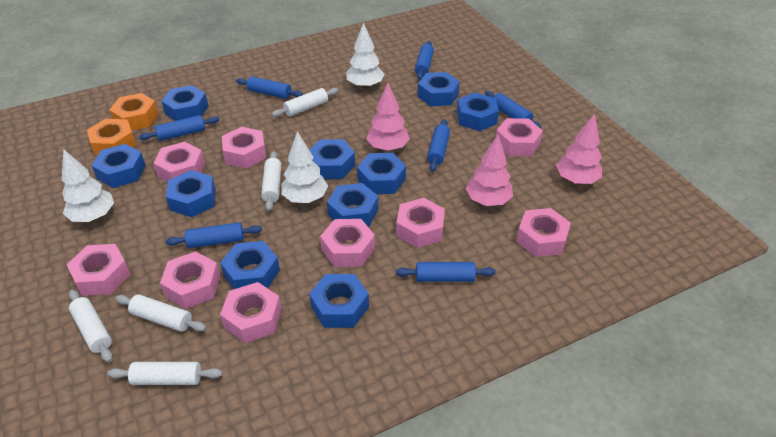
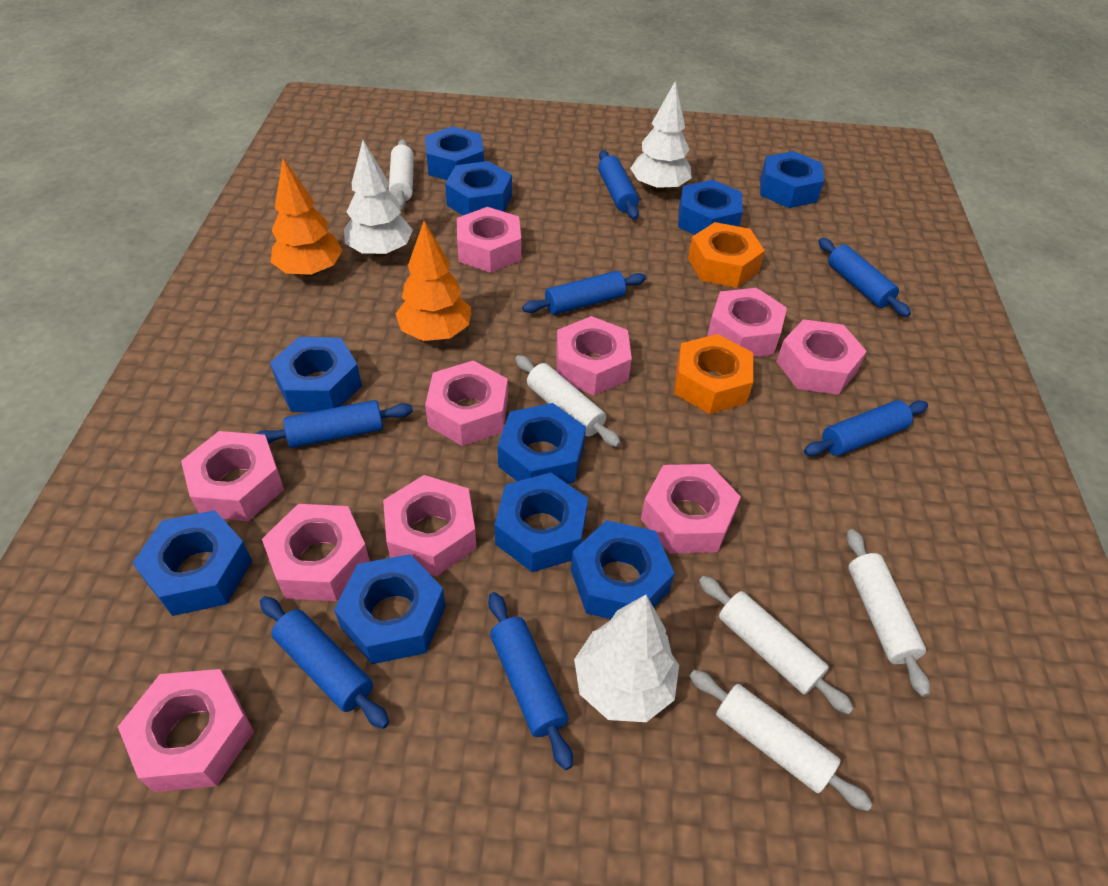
orange tree: 0 -> 2
pink nut: 9 -> 10
pink tree: 3 -> 0

